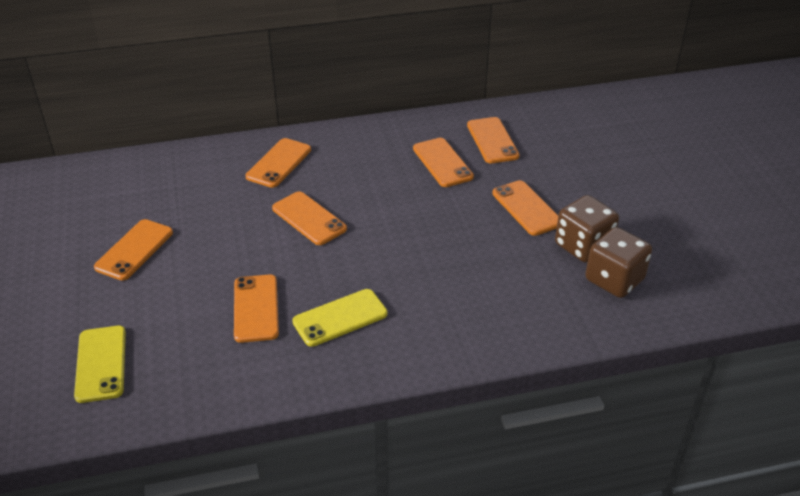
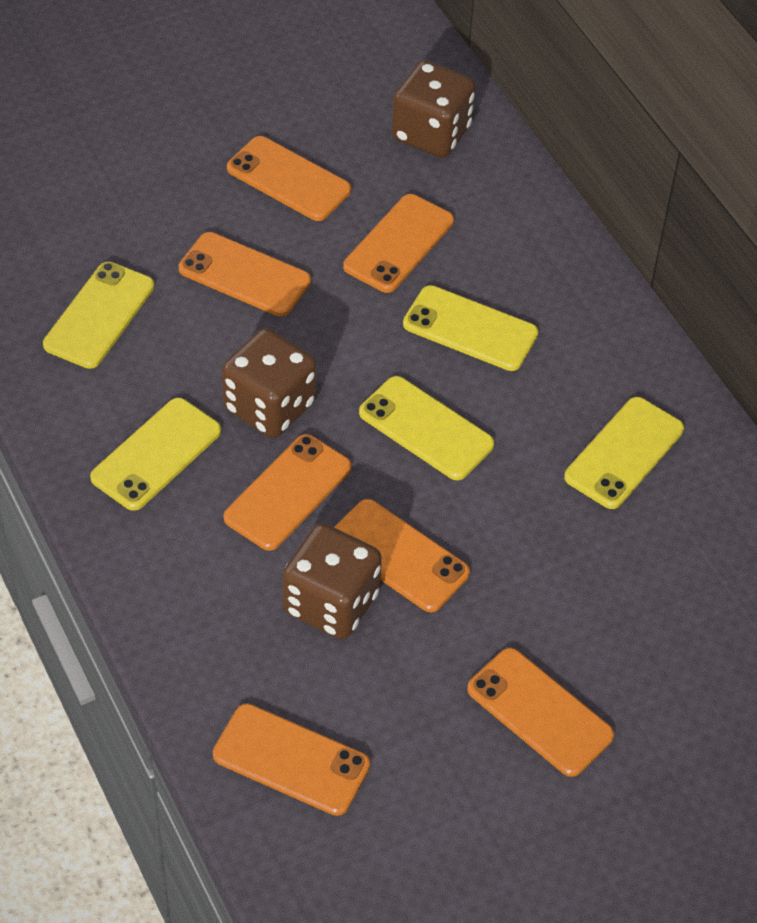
brown dice: 2 -> 3
yellow phone: 2 -> 5

